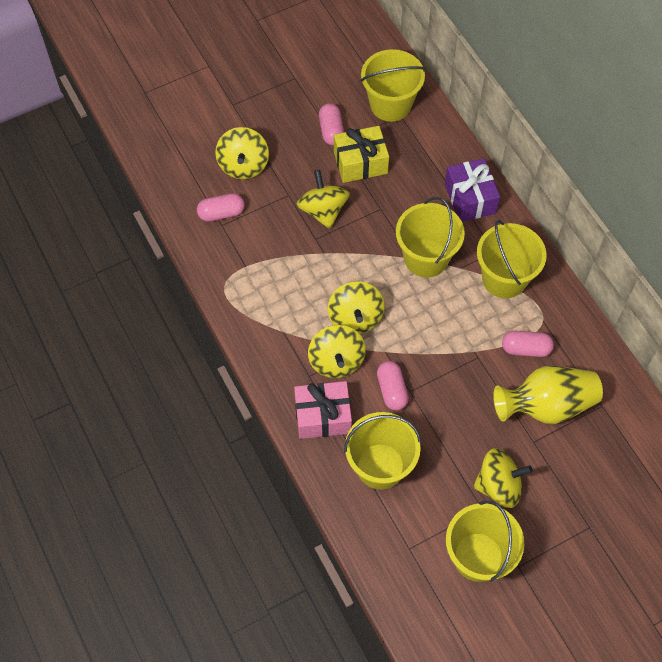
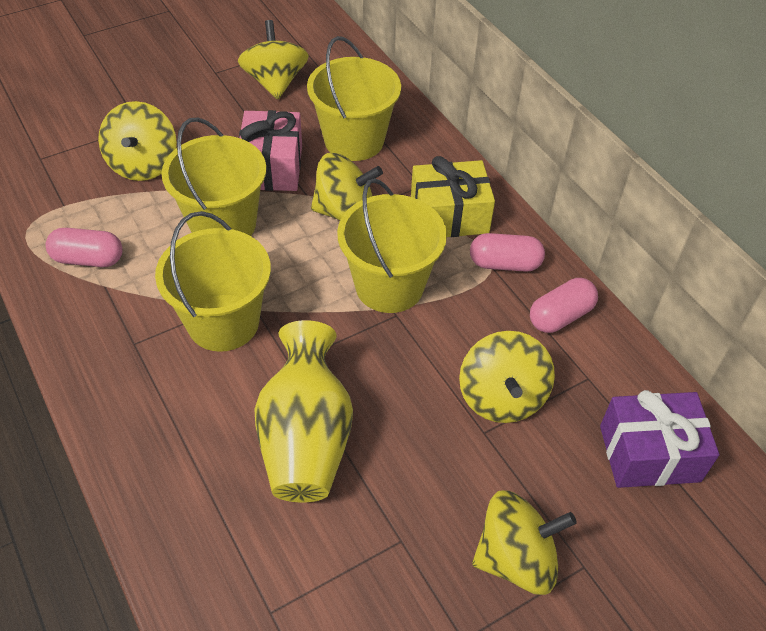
pink capsule: 4 -> 3
yellow bucket: 5 -> 4

